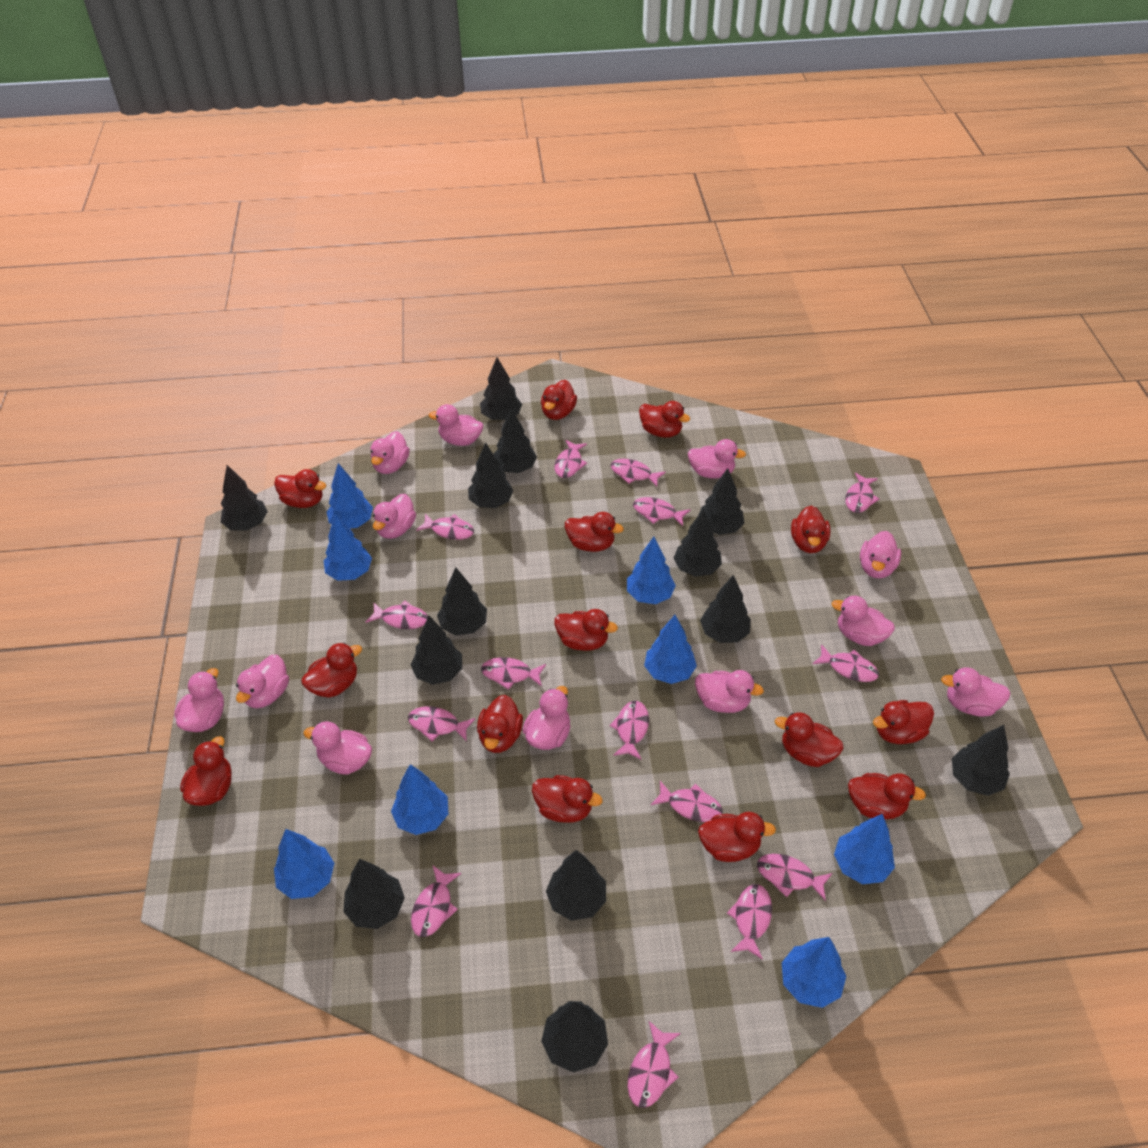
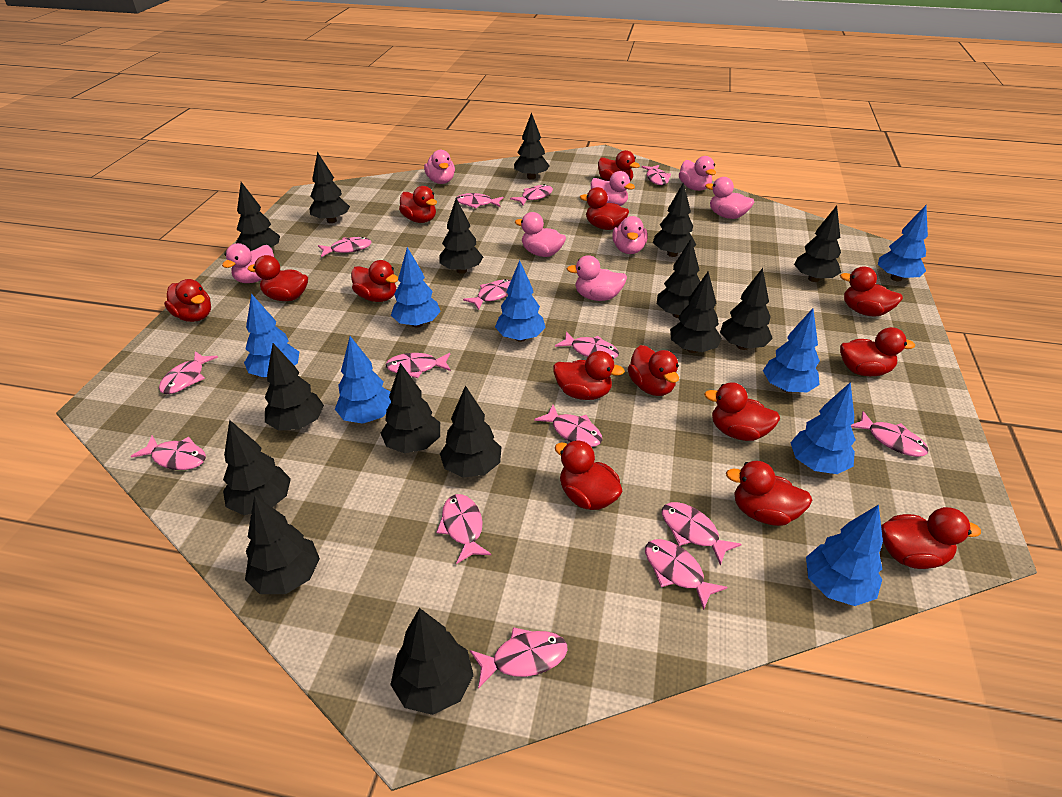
black tree: 13 -> 15
pink duck: 12 -> 8

